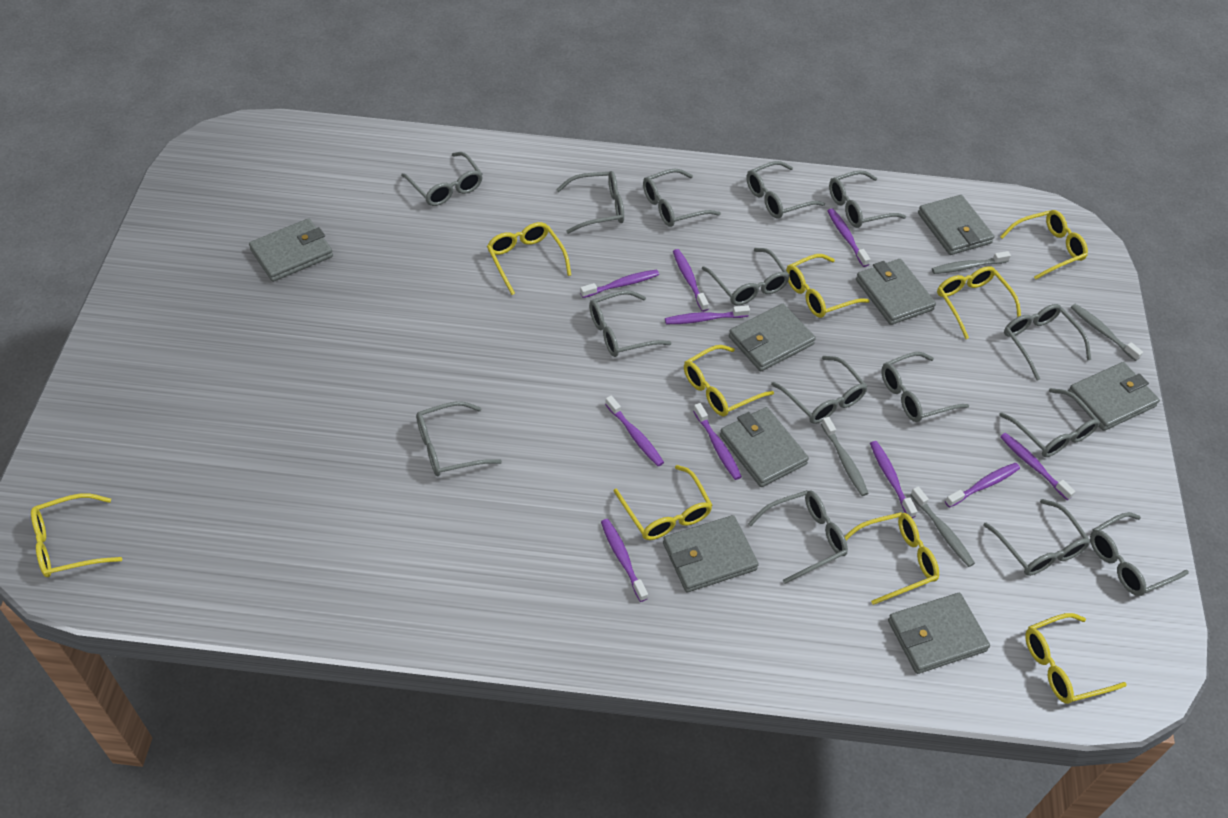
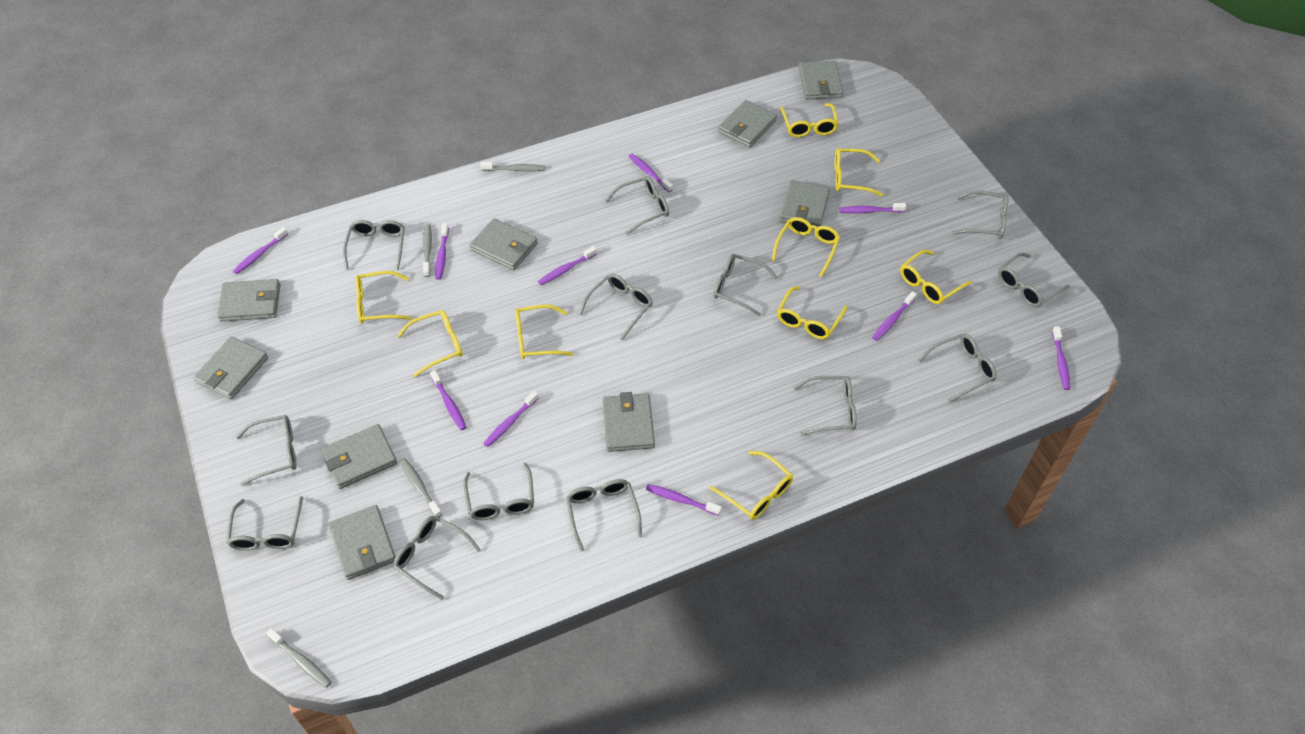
grey glasses: 15 -> 13
grey wallet: 8 -> 9

